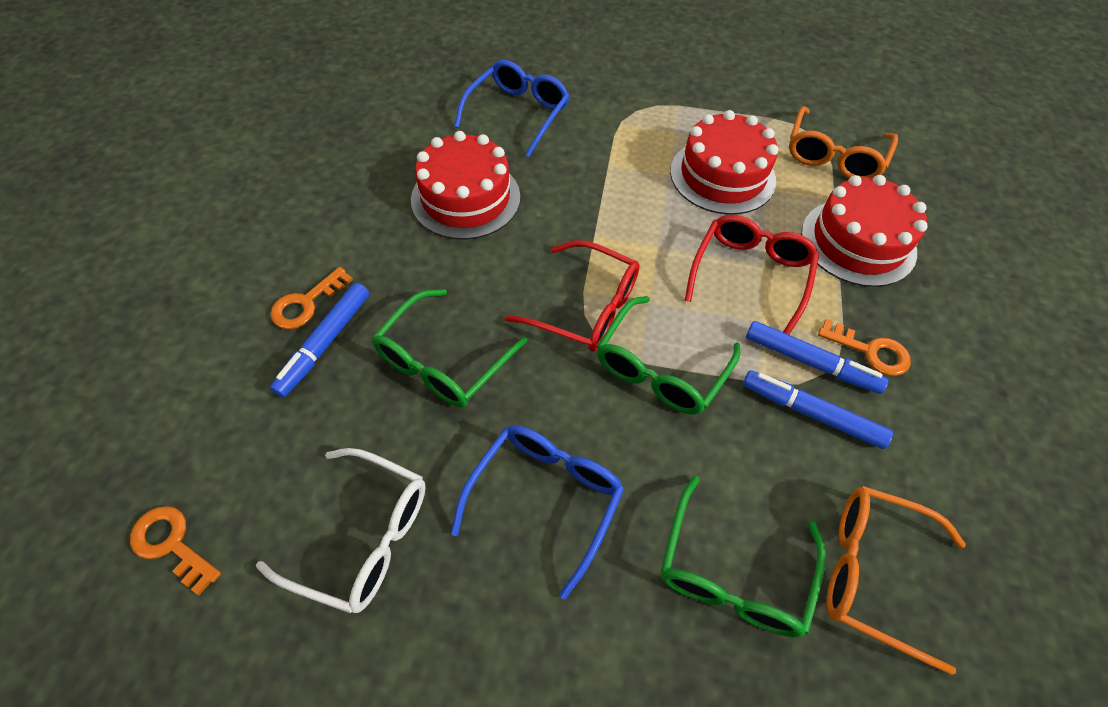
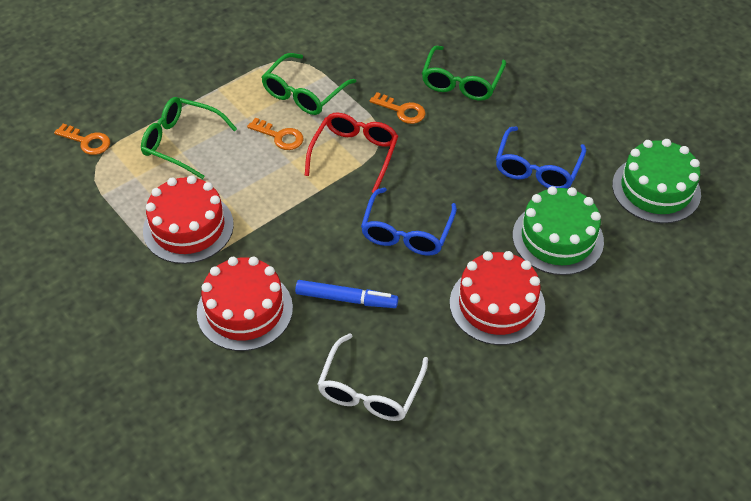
blue marker: 3 -> 1
green cake: 0 -> 2
orange glasses: 2 -> 0
red glasses: 2 -> 1

